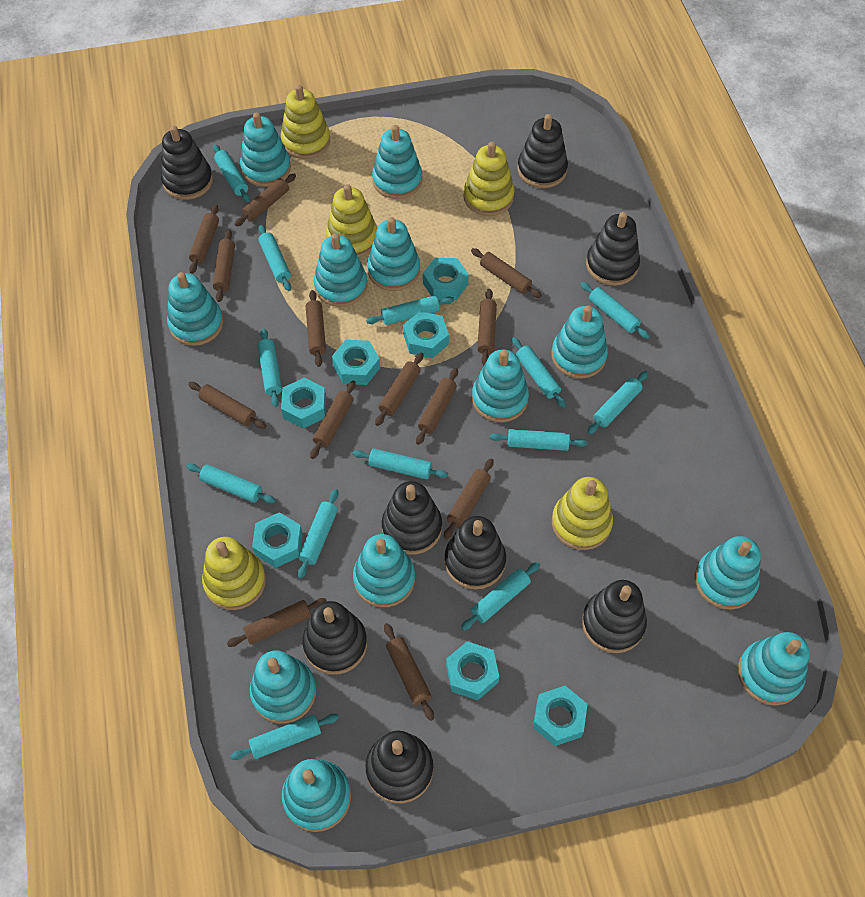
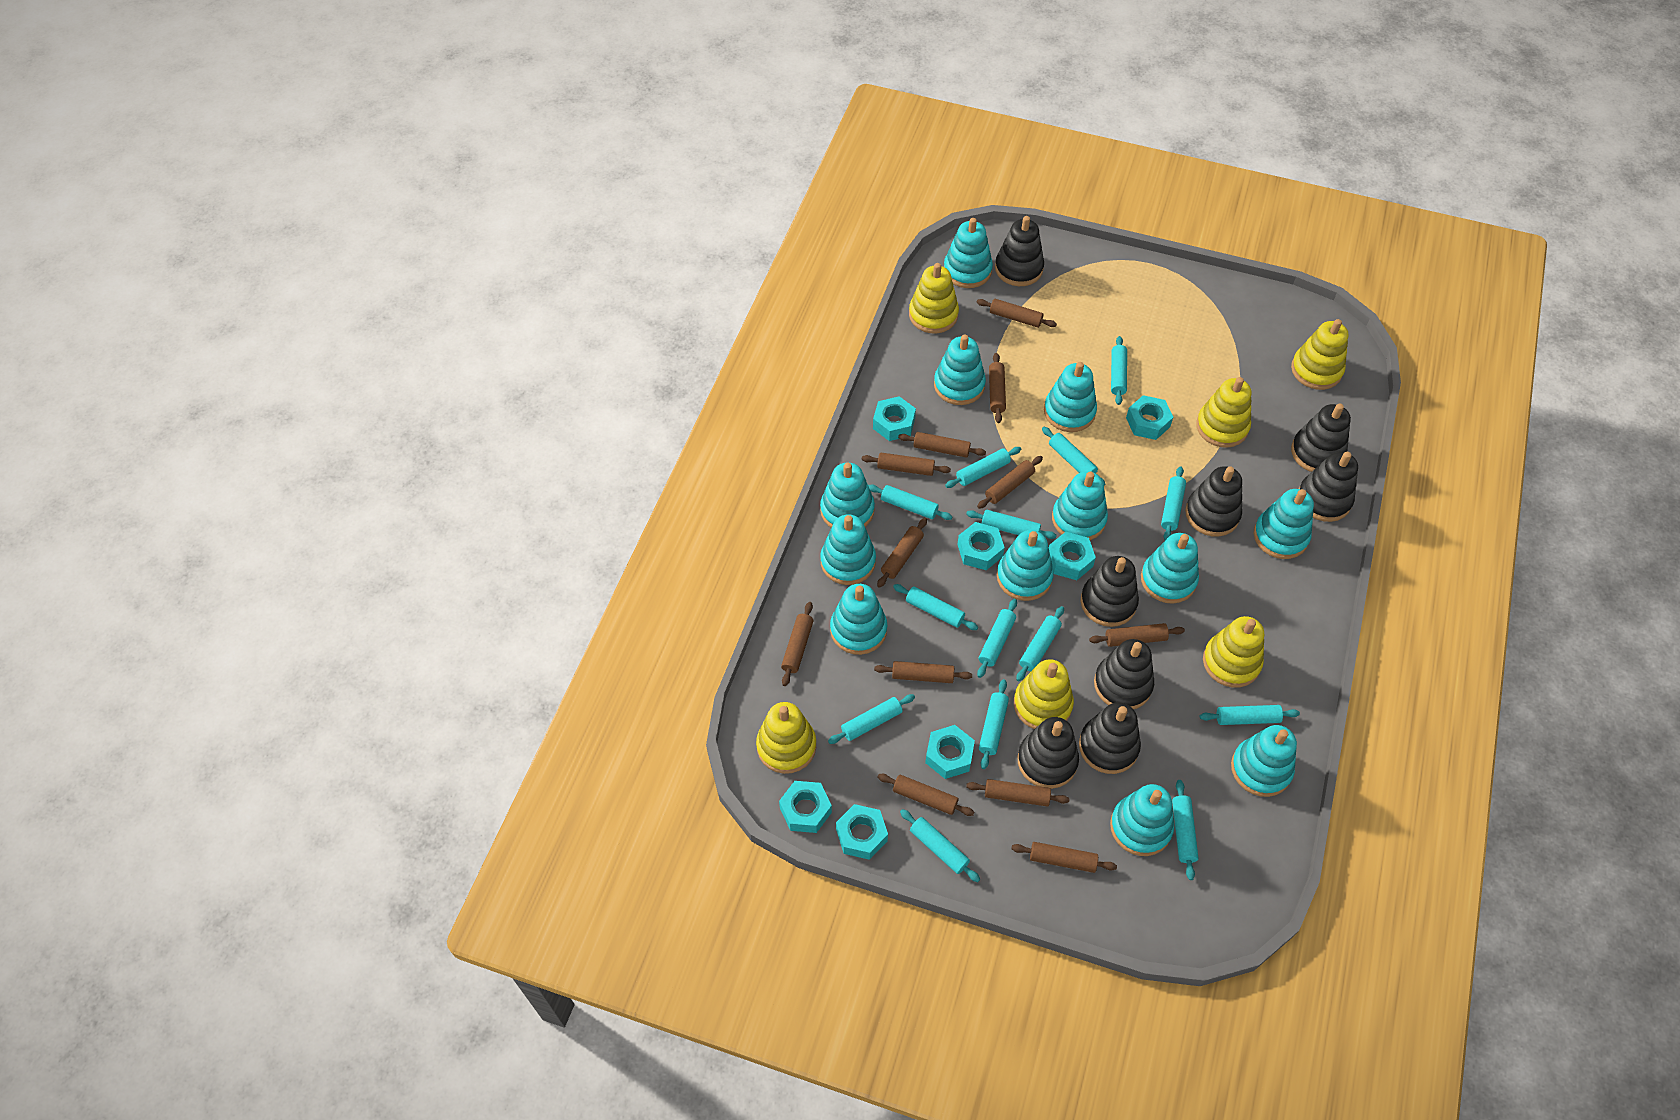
brown rolling pin: 13 -> 12
turquoise rolling pin: 13 -> 14
yellow stacking toy: 5 -> 6

